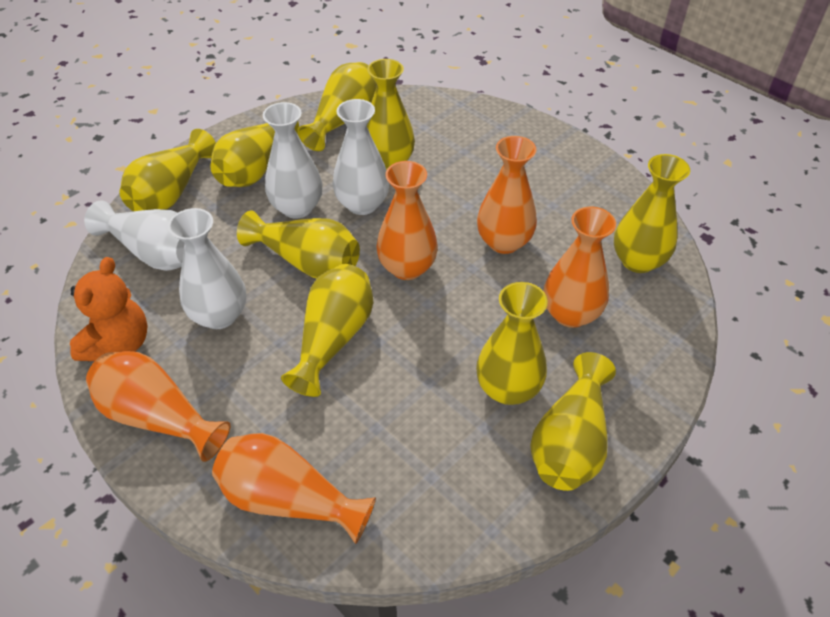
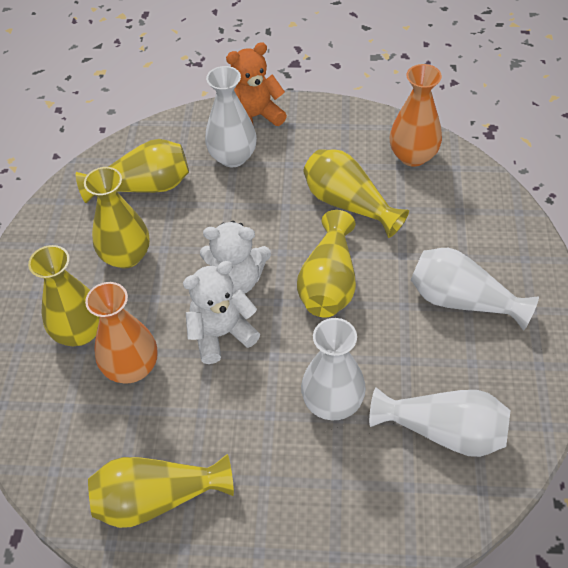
orange vase: 5 -> 2
white teddy bear: 0 -> 2
yellow vase: 9 -> 6

